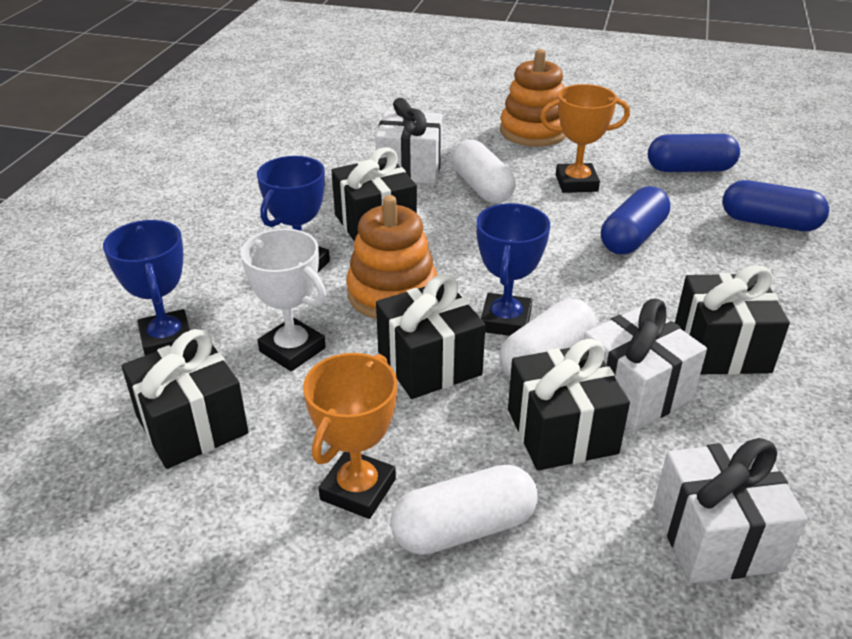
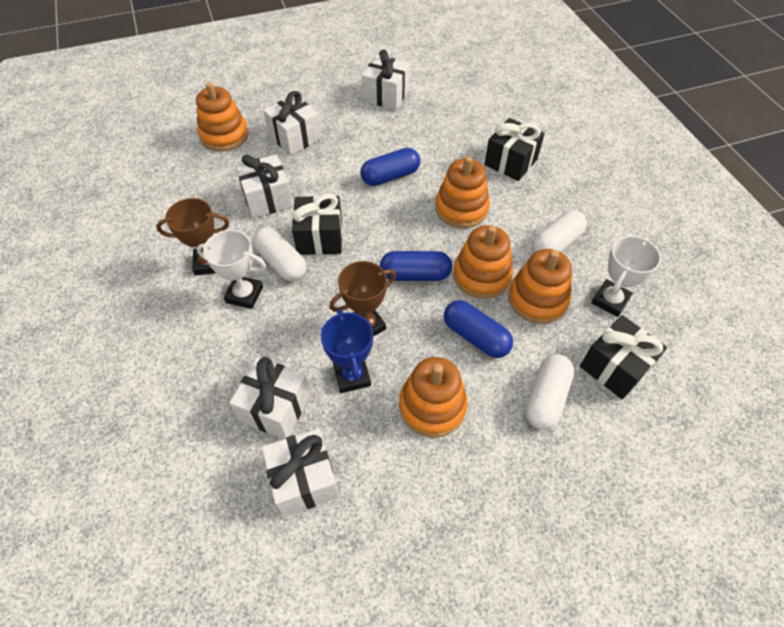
black gift: 5 -> 3
blue trophy: 3 -> 1
brown trophy: 0 -> 2
orange stacking toy: 2 -> 5
orange trophy: 2 -> 0
white gift: 3 -> 5
white trophy: 1 -> 2

